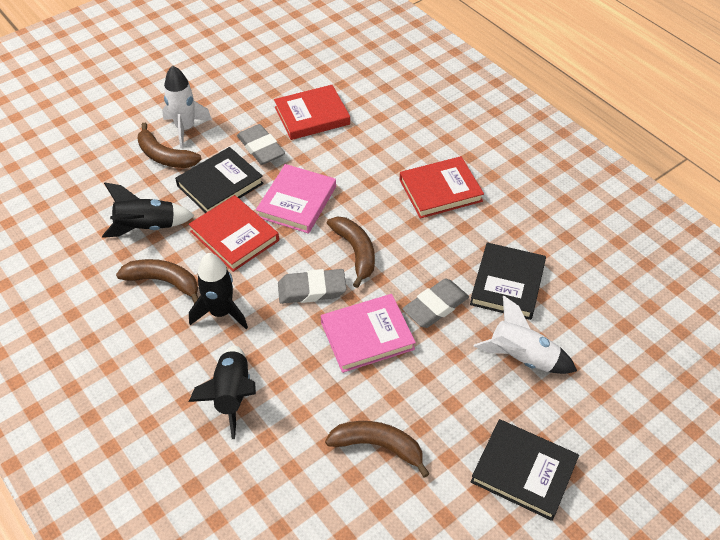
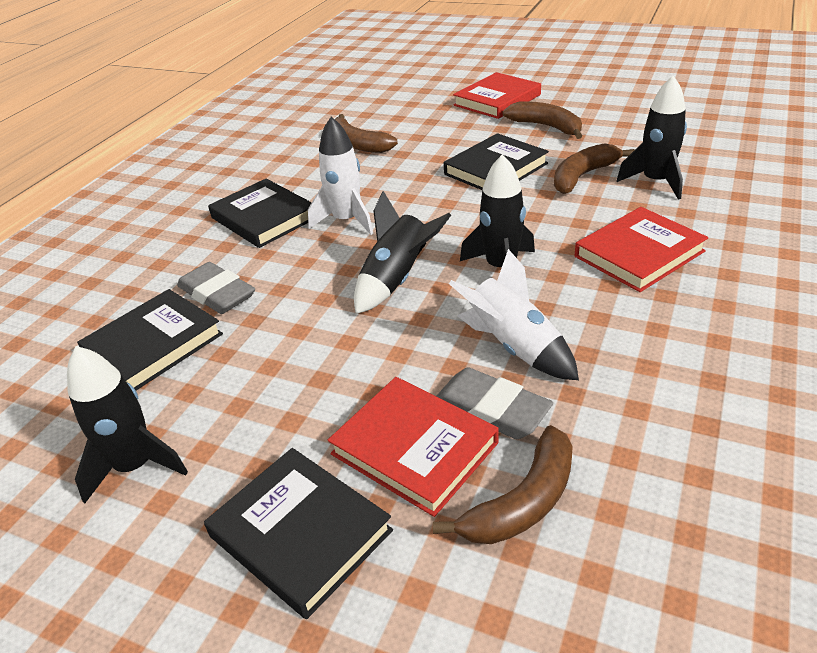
black book: 3 -> 4
black rocket: 3 -> 4
grey eraser: 3 -> 2
pink book: 2 -> 0

